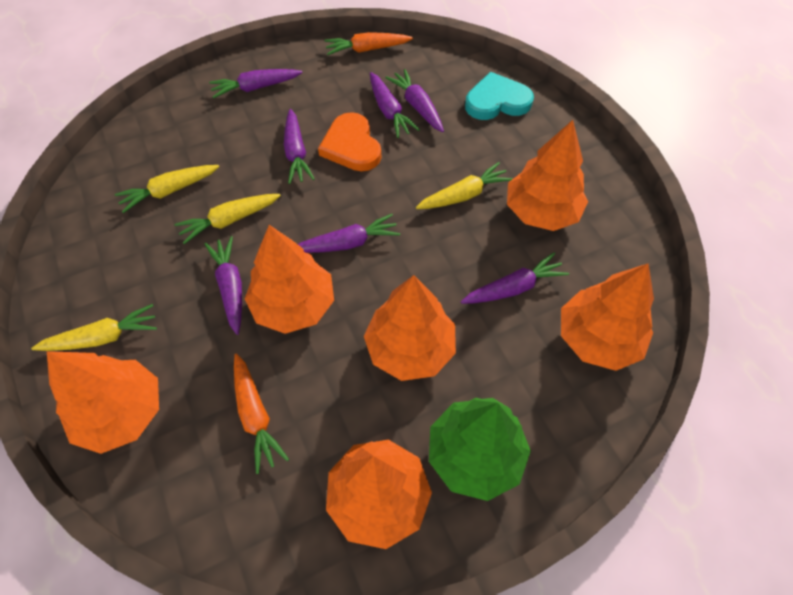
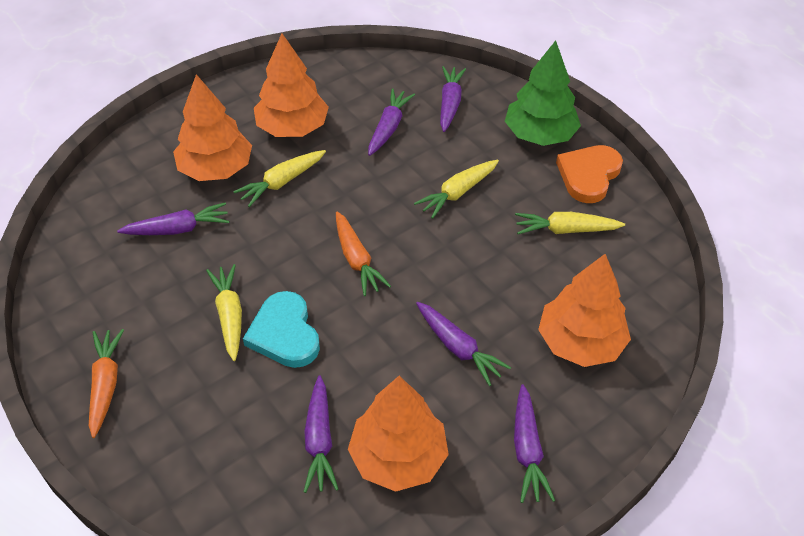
orange tree: 6 -> 4
purple carrot: 7 -> 6

